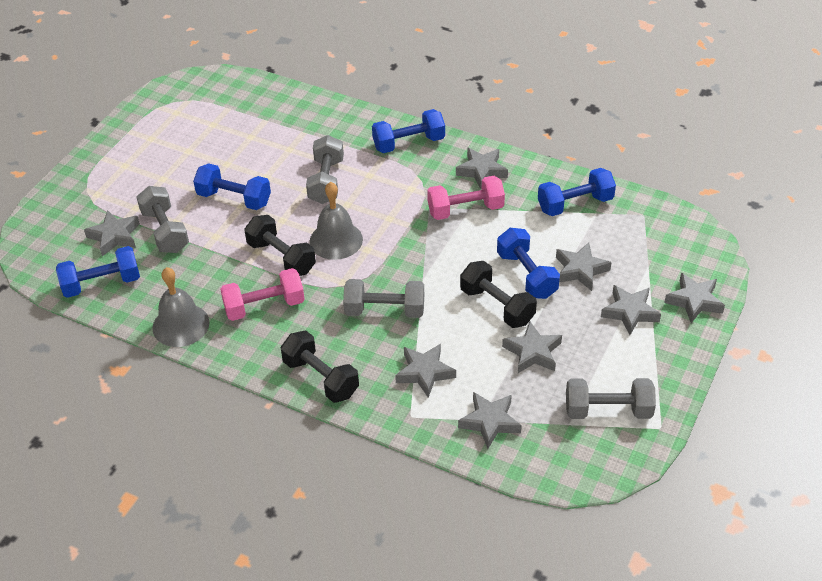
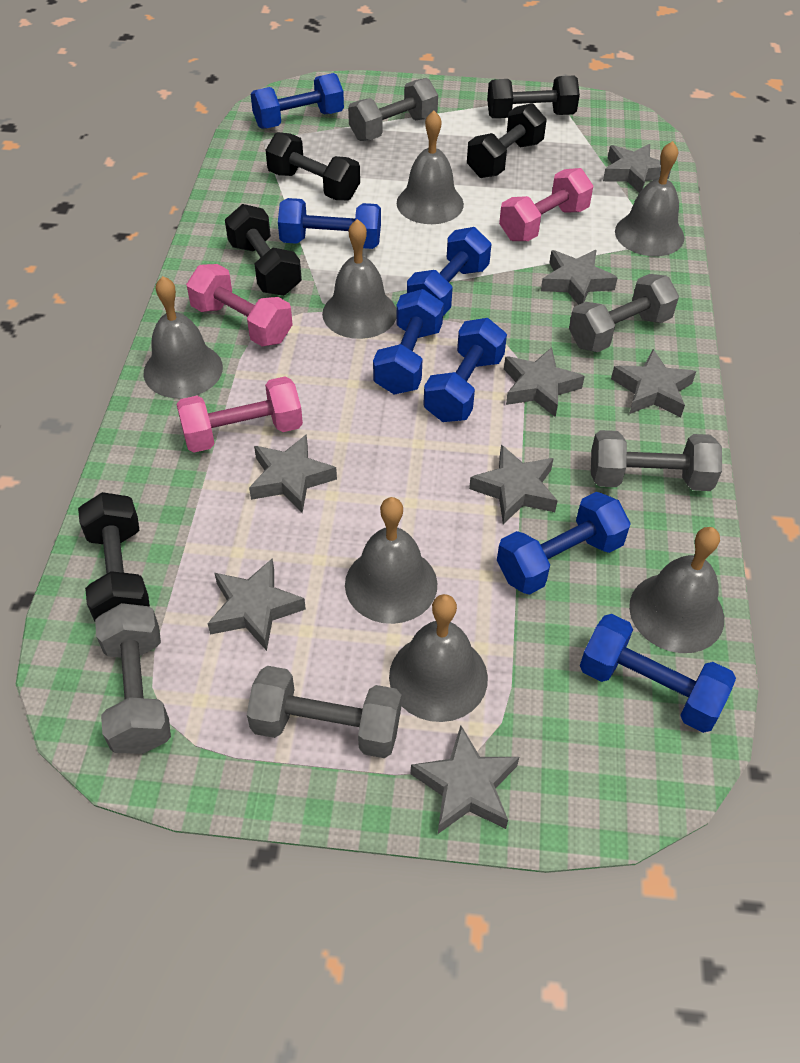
black dumbbell: 3 -> 5
blue dumbbell: 5 -> 7
grey bell: 2 -> 7
grey dumbbell: 4 -> 5
pink dumbbell: 2 -> 3

